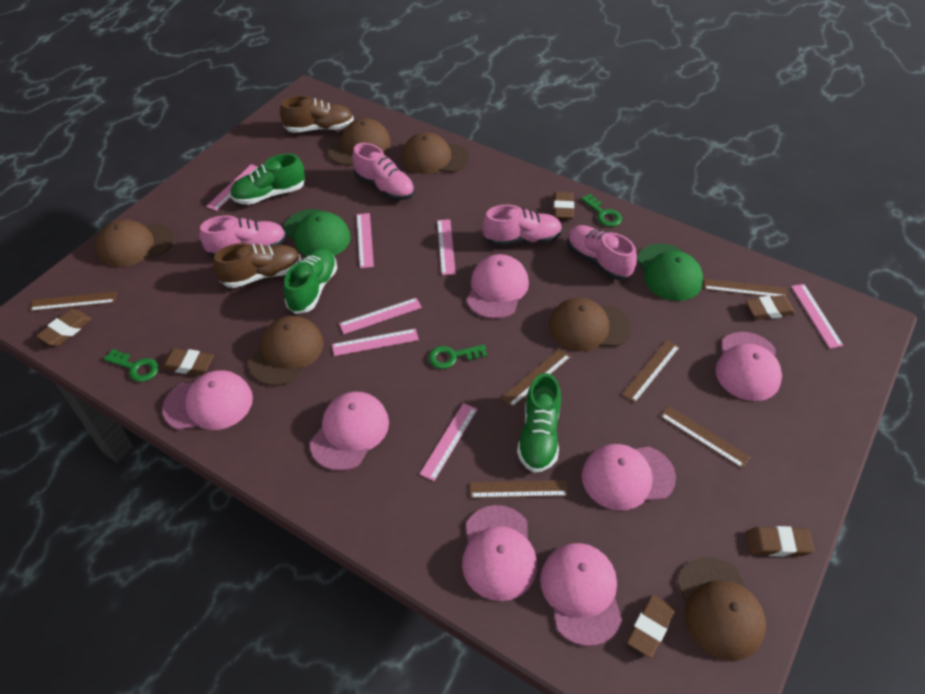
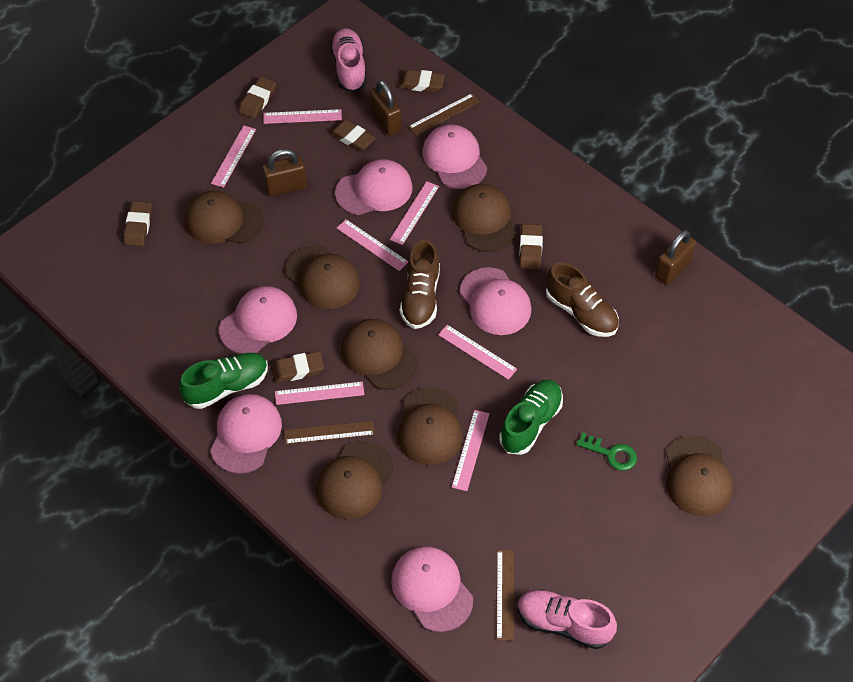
brown cap: 6 -> 7
brown padlock: 0 -> 3
brown ruler: 6 -> 3
green cap: 2 -> 0
green key: 3 -> 1
green shoe: 3 -> 2
pink cap: 7 -> 6
pink shoe: 4 -> 2

